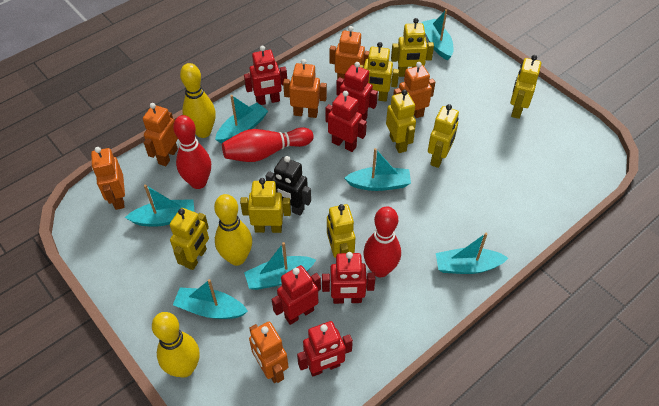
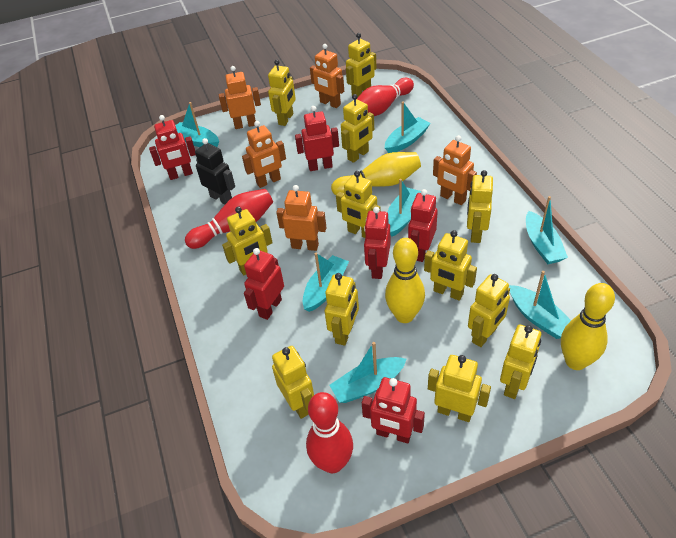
orange robot: 6 -> 5
yellow robot: 8 -> 12

